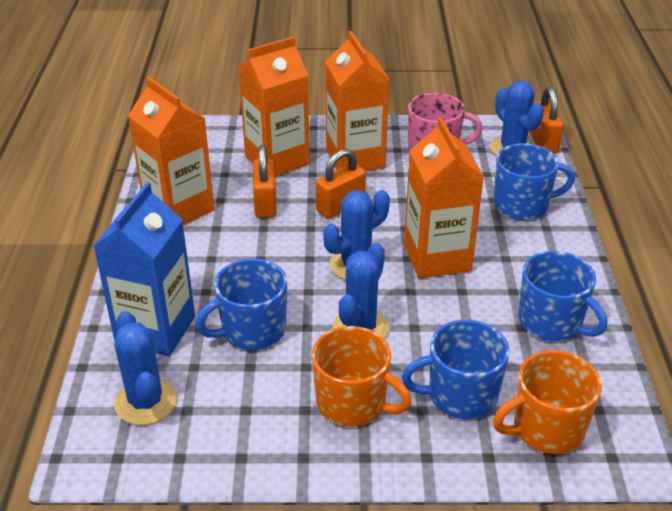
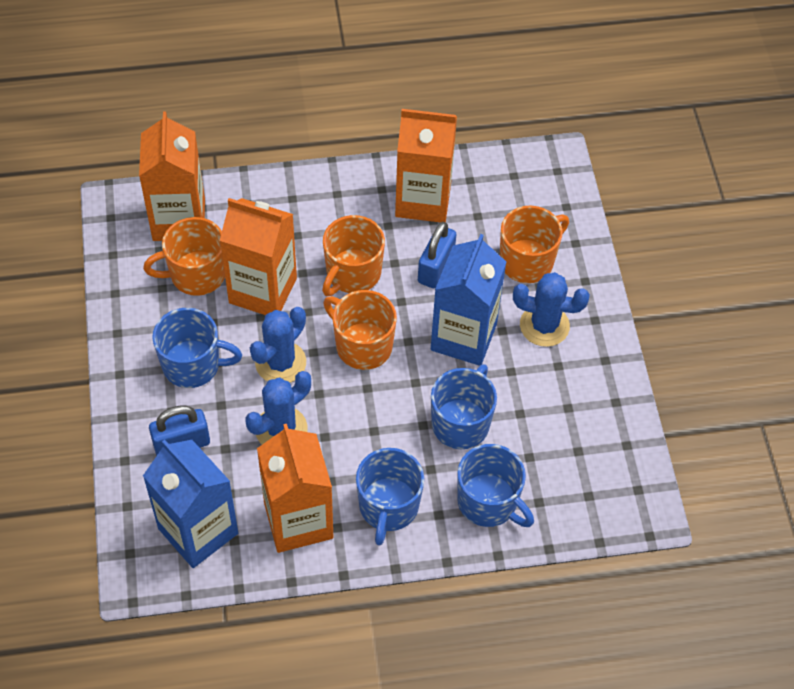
blue cactus: 4 -> 3
blue carton: 1 -> 2
blue padlock: 0 -> 2
orange mug: 2 -> 4
orange padlock: 3 -> 0
pink mug: 1 -> 0

